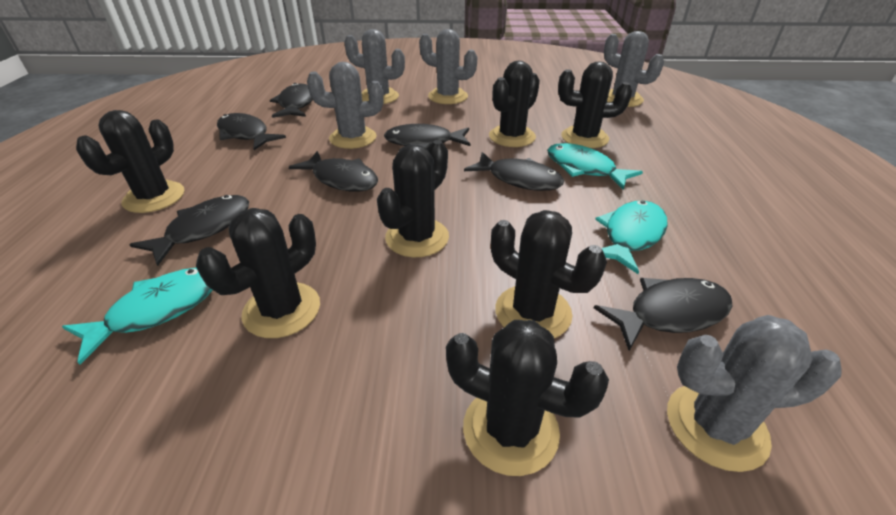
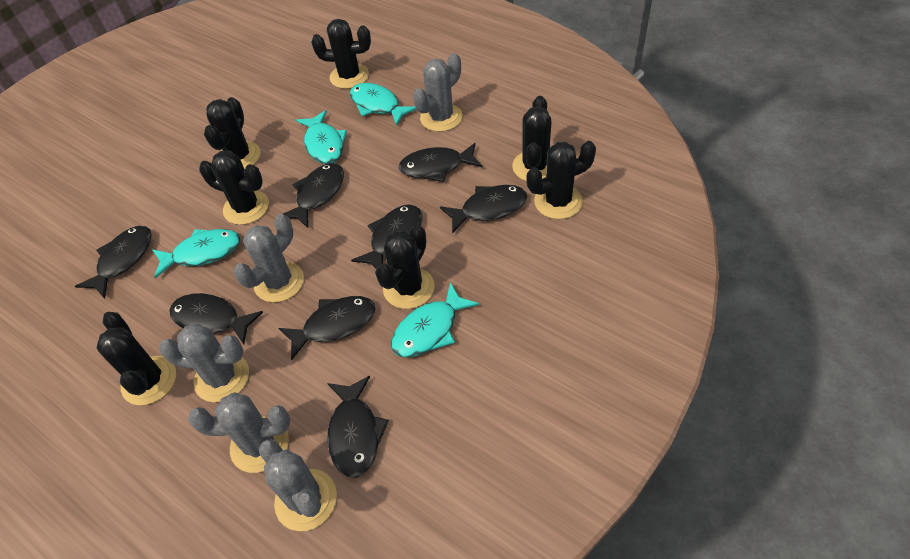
black fish: 7 -> 8
turquoise fish: 3 -> 4

